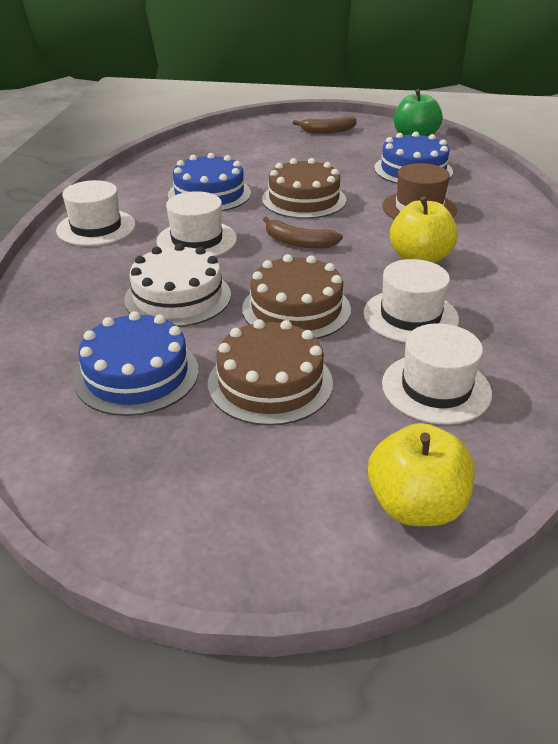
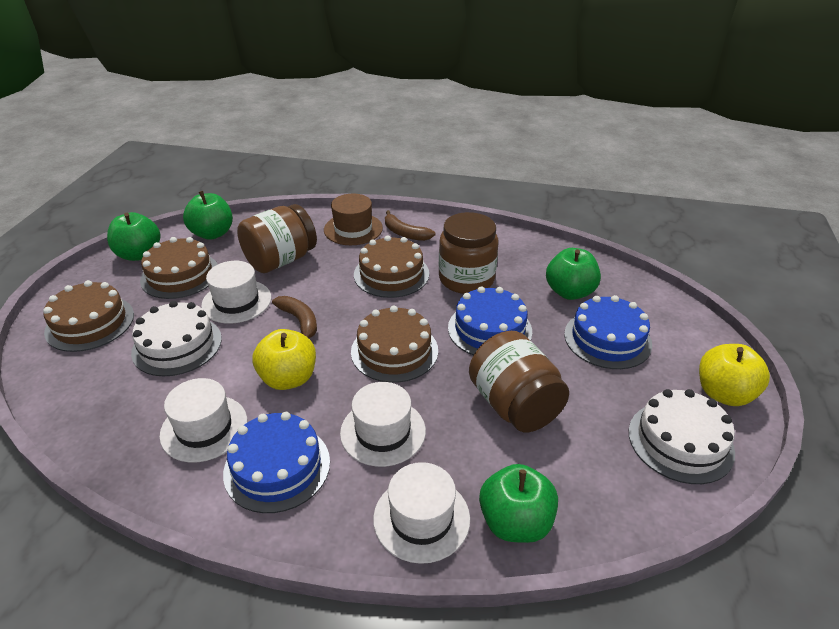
brown cake: 3 -> 4
brown jar: 0 -> 3
green apple: 1 -> 4
white cake: 1 -> 2

